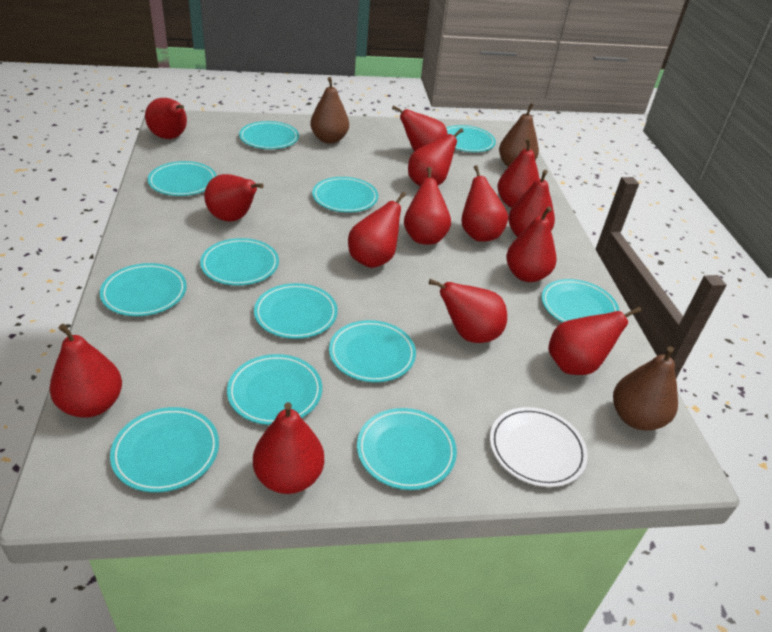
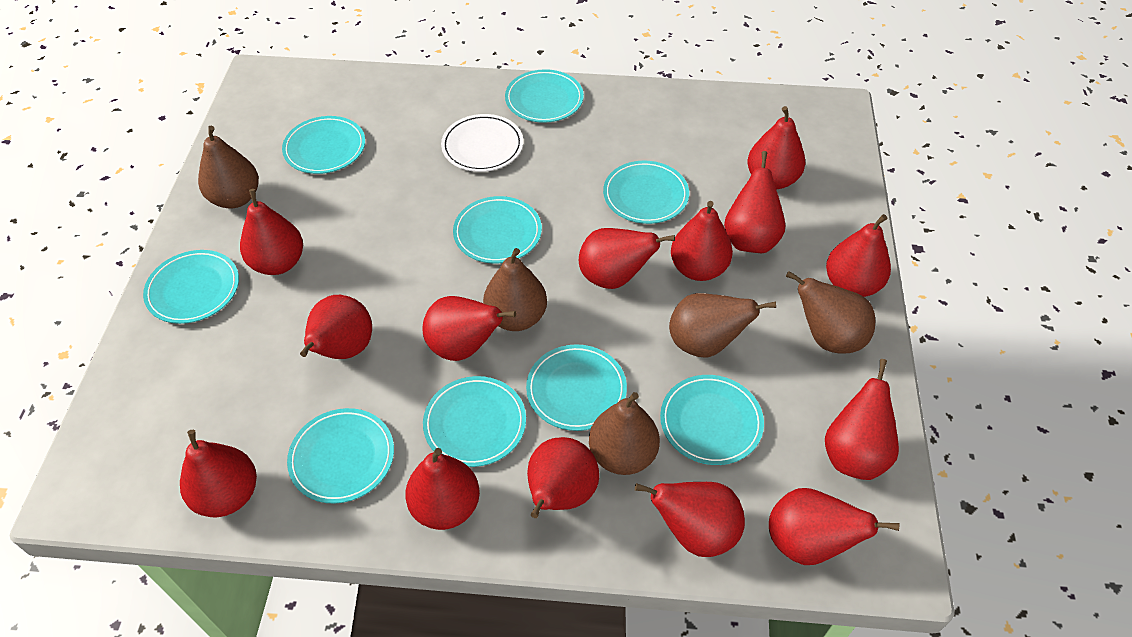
brown pear: 3 -> 5
turquoise plate: 12 -> 9

